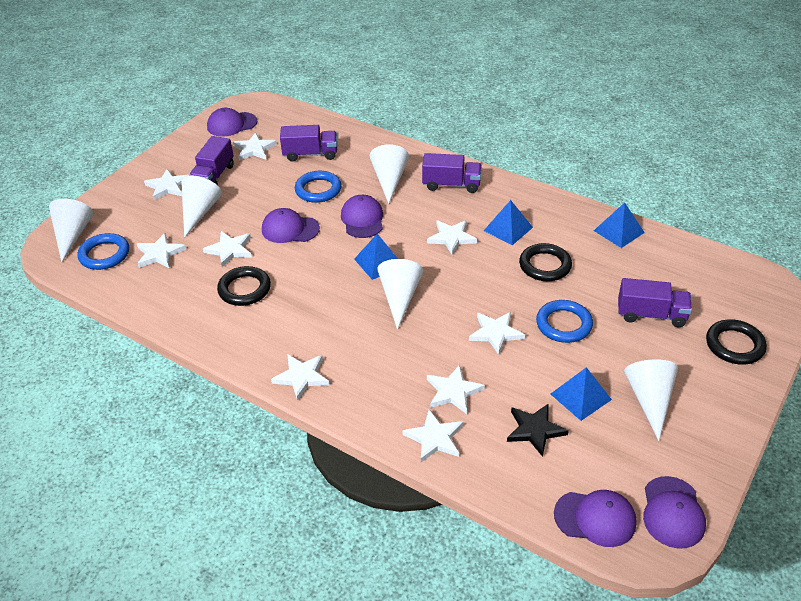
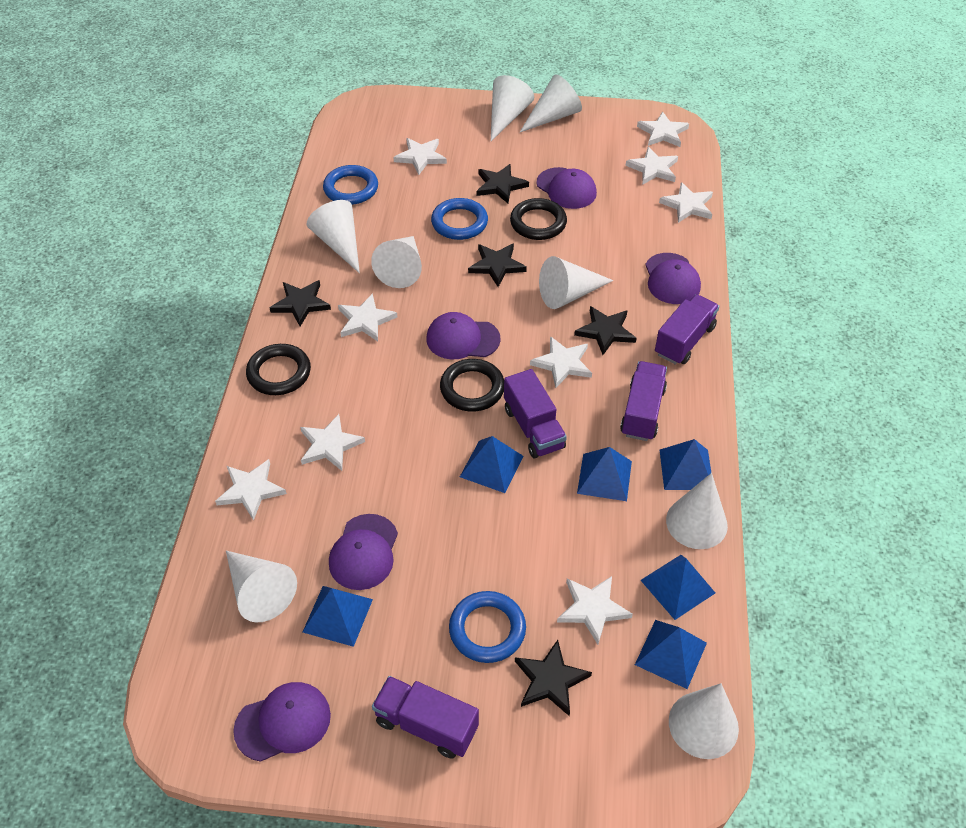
black star: 1 -> 5
blue pyramid: 4 -> 6
white cone: 5 -> 8

